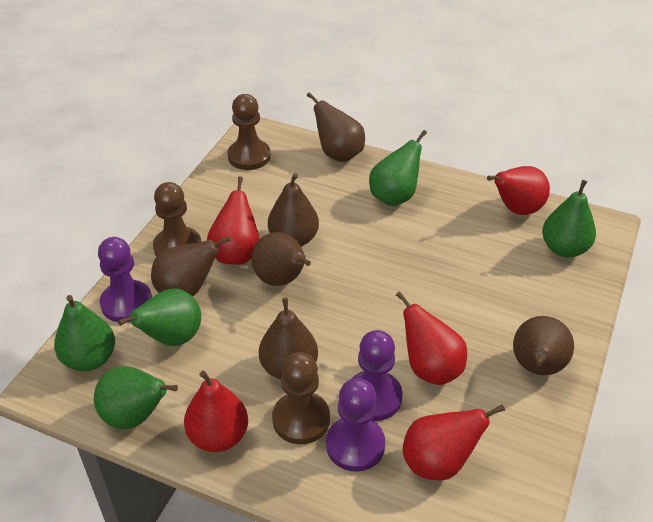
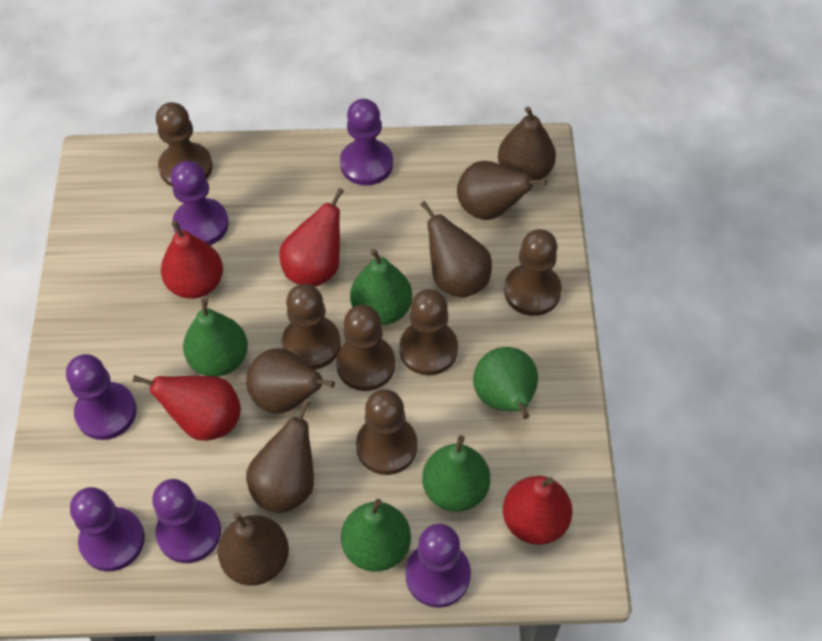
brown pawn: 3 -> 6
purple pawn: 3 -> 6
red pear: 5 -> 4

